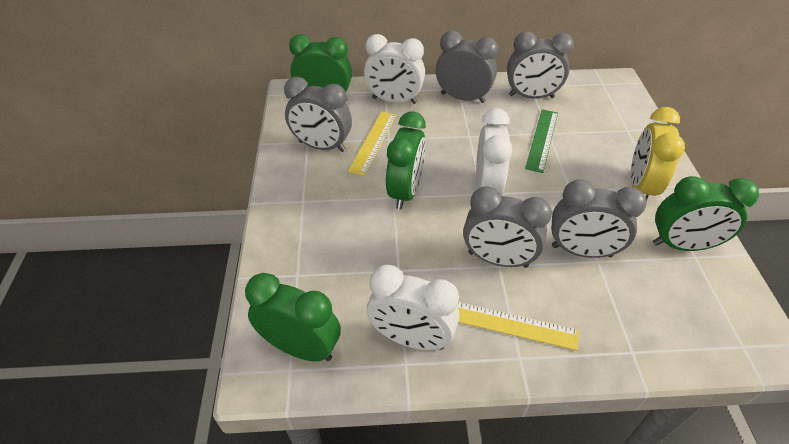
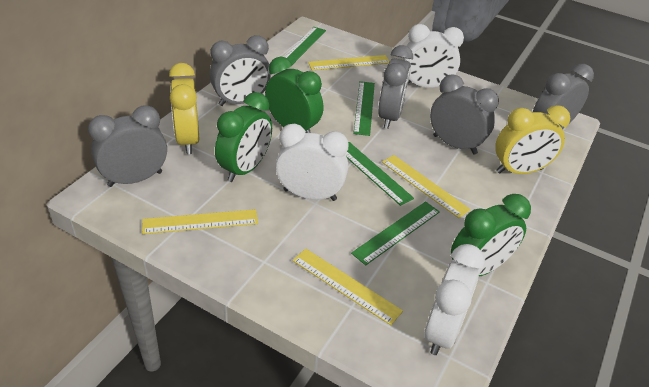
green clock: 4 -> 3
green ruler: 1 -> 4
yellow clock: 1 -> 2
yellow ruler: 2 -> 4

